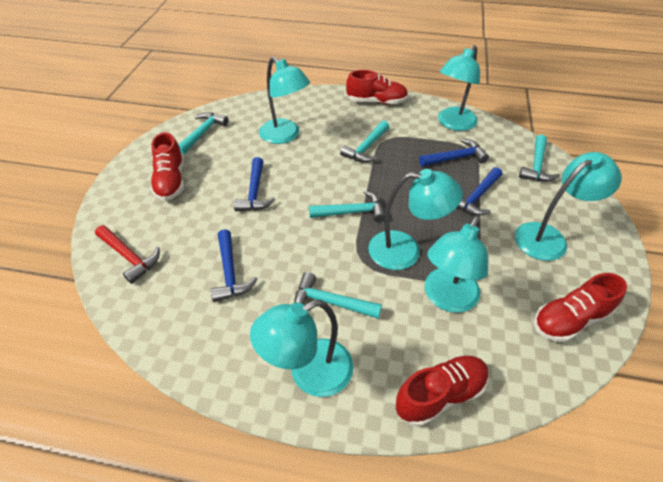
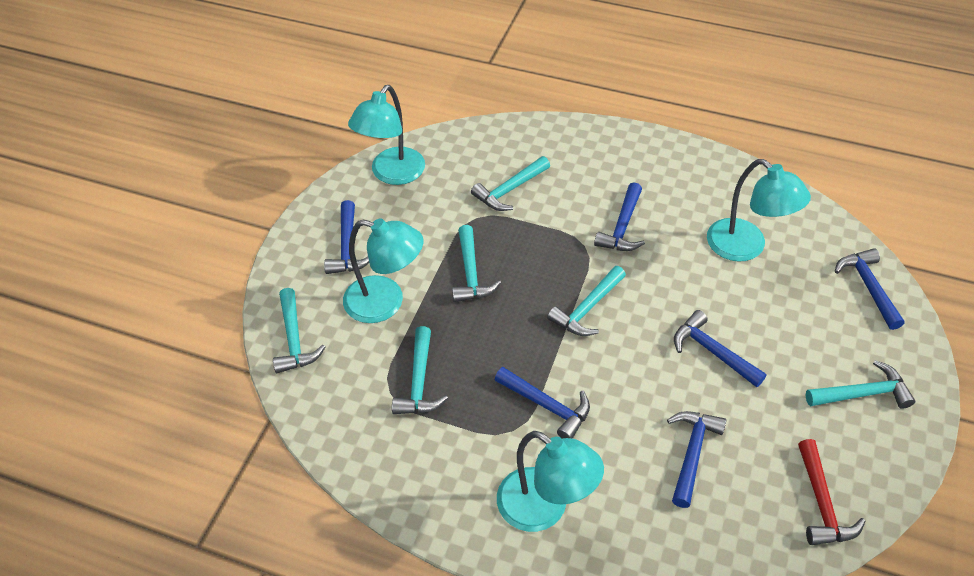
blue hammer: 4 -> 6
red shoe: 4 -> 0
turquoise hammer: 5 -> 6
turquoise lamp: 6 -> 4

